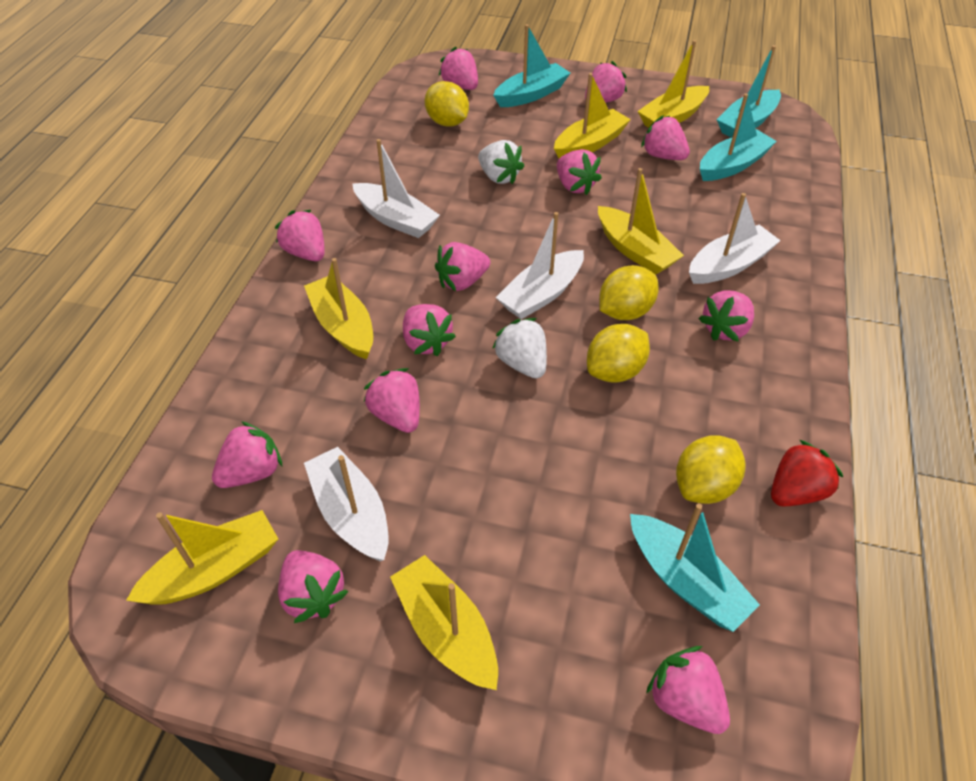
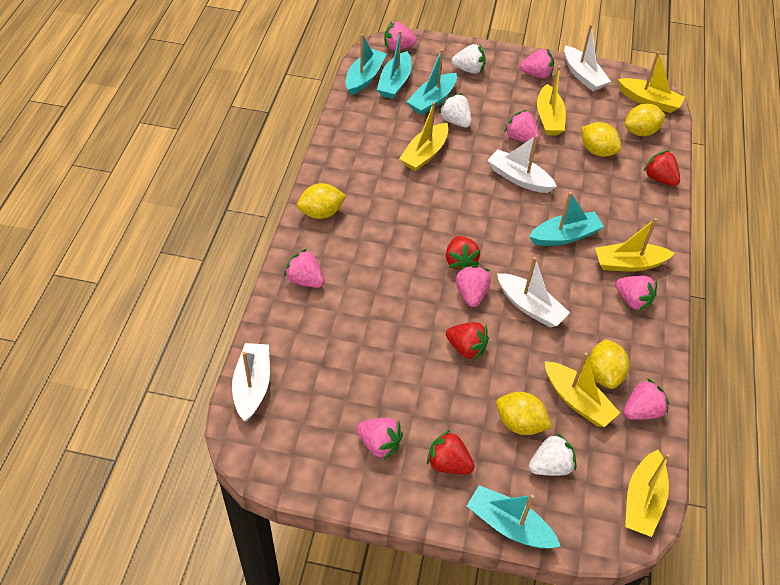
pink strawberry: 12 -> 8
red strawberry: 1 -> 4
turquoise boat: 4 -> 5
white strawberry: 2 -> 3
yellow lemon: 4 -> 5

